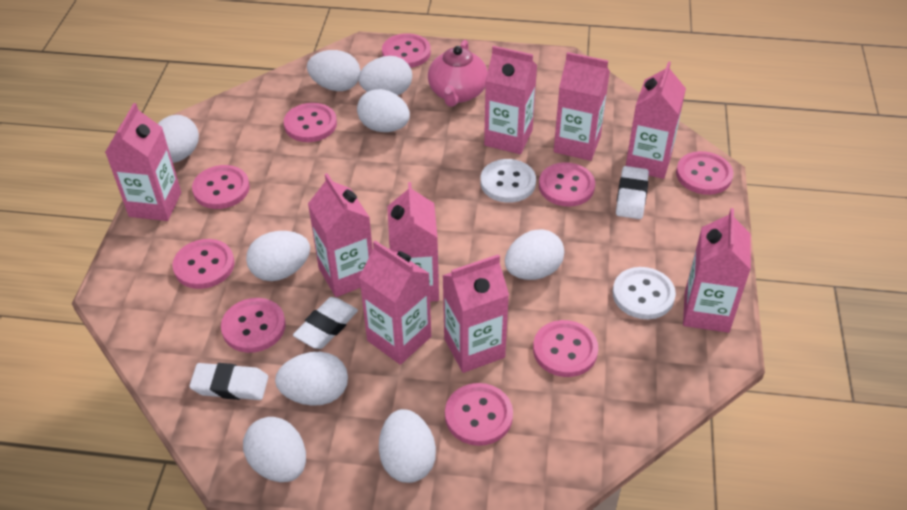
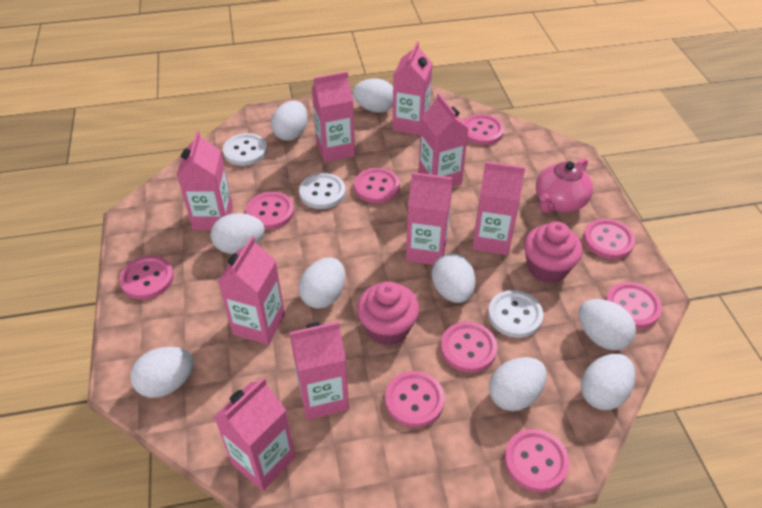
pink cupcake: 0 -> 2
white button: 2 -> 3
white eraser: 3 -> 0

